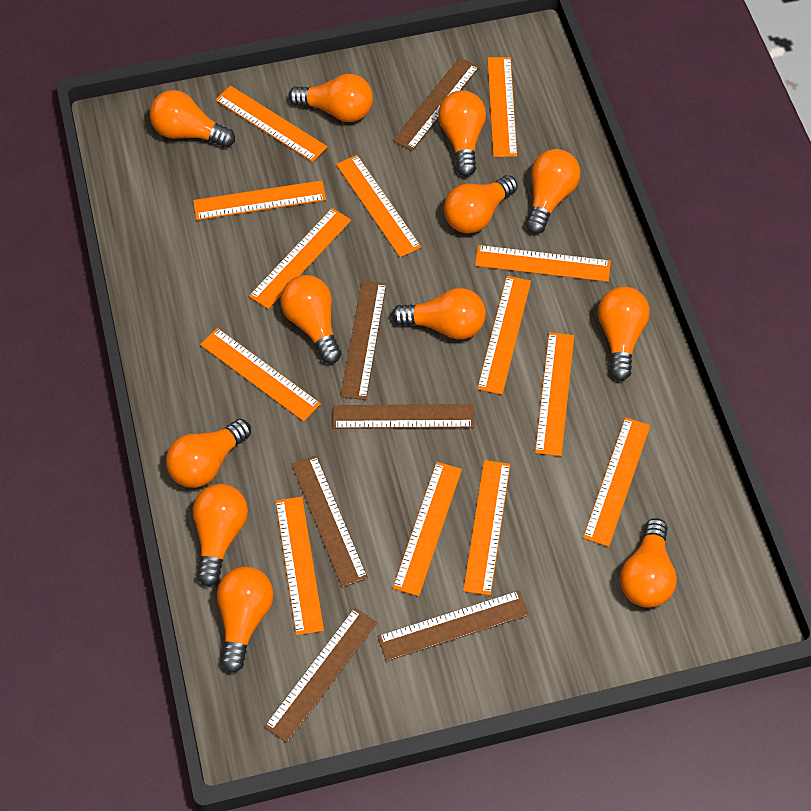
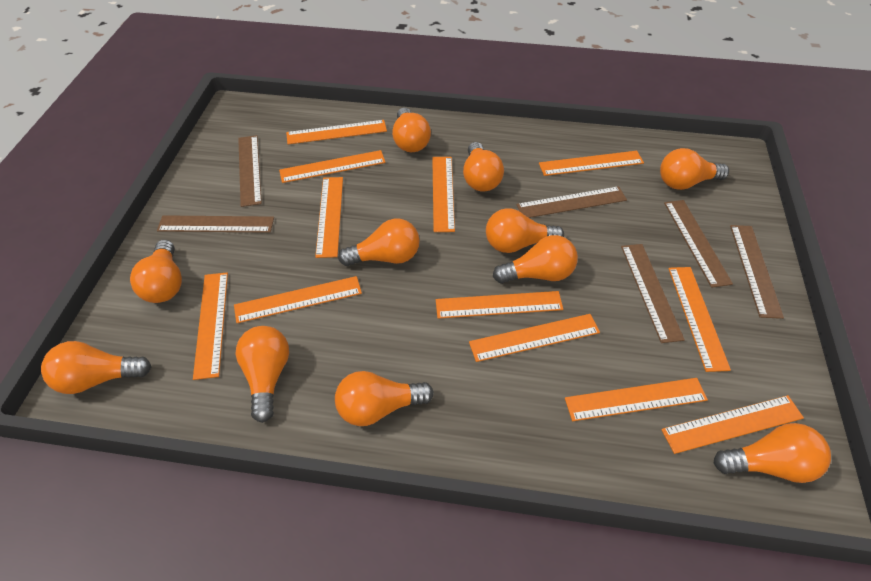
orange light bulb: 12 -> 11
orange ruler: 13 -> 12

